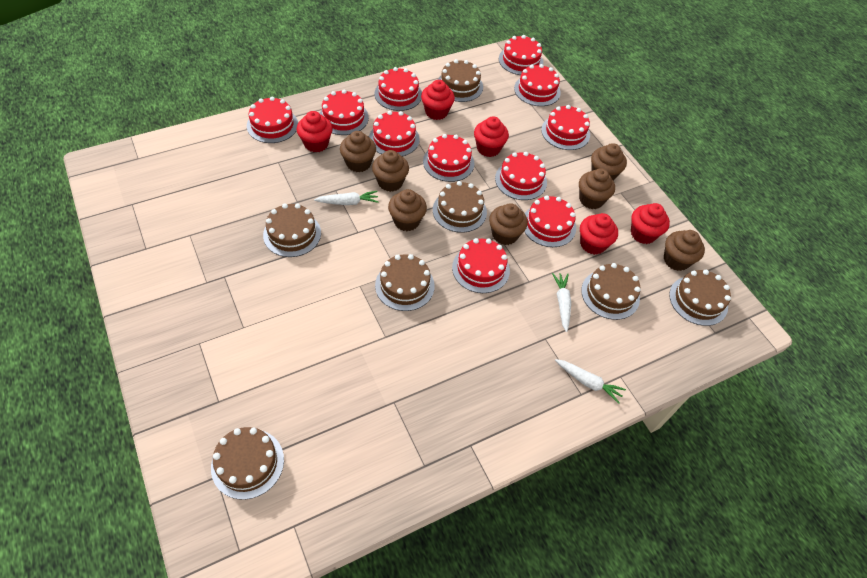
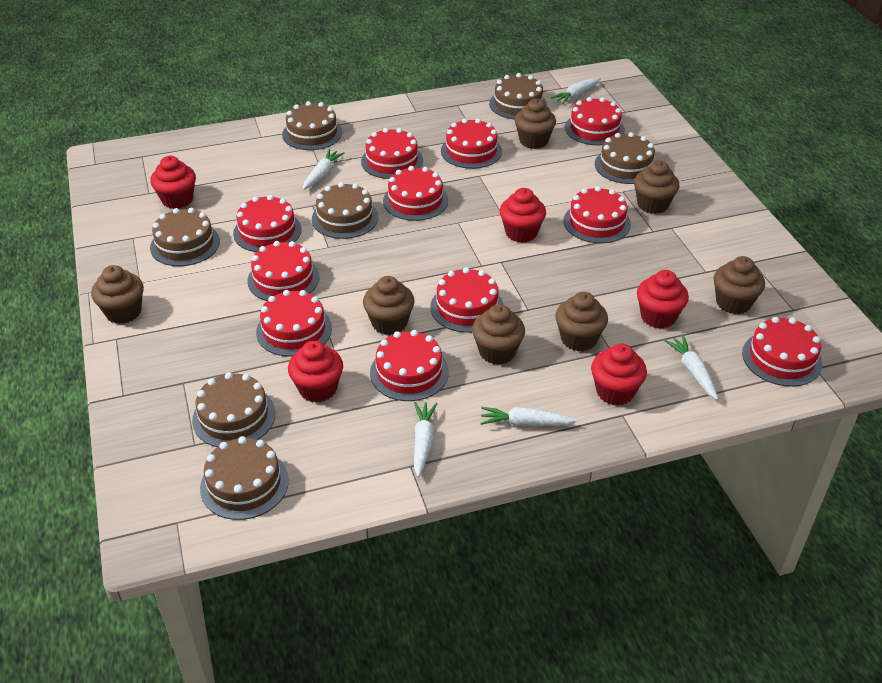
white carrot: 3 -> 5

